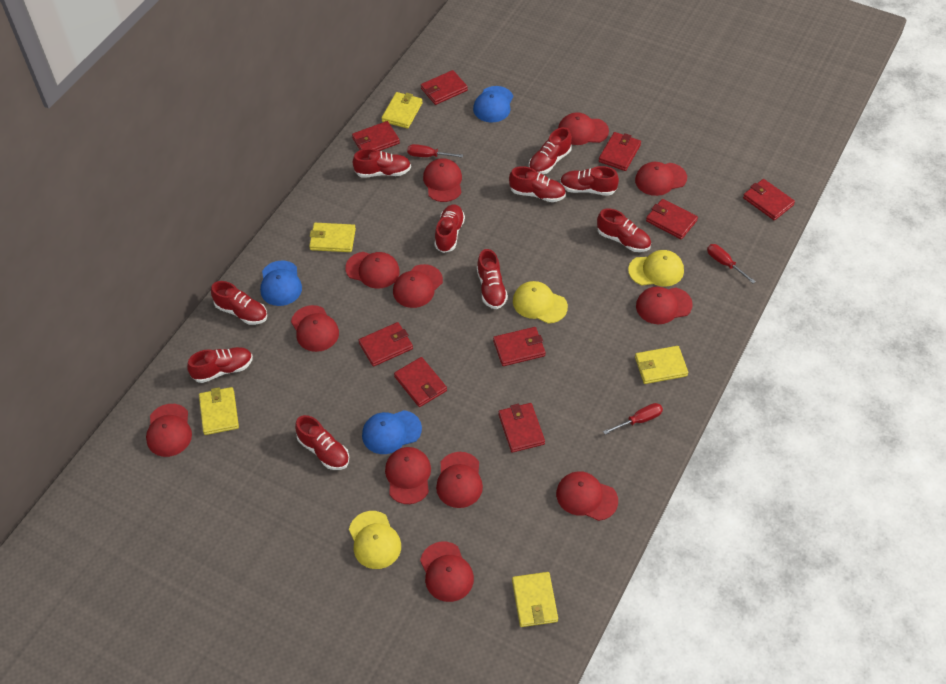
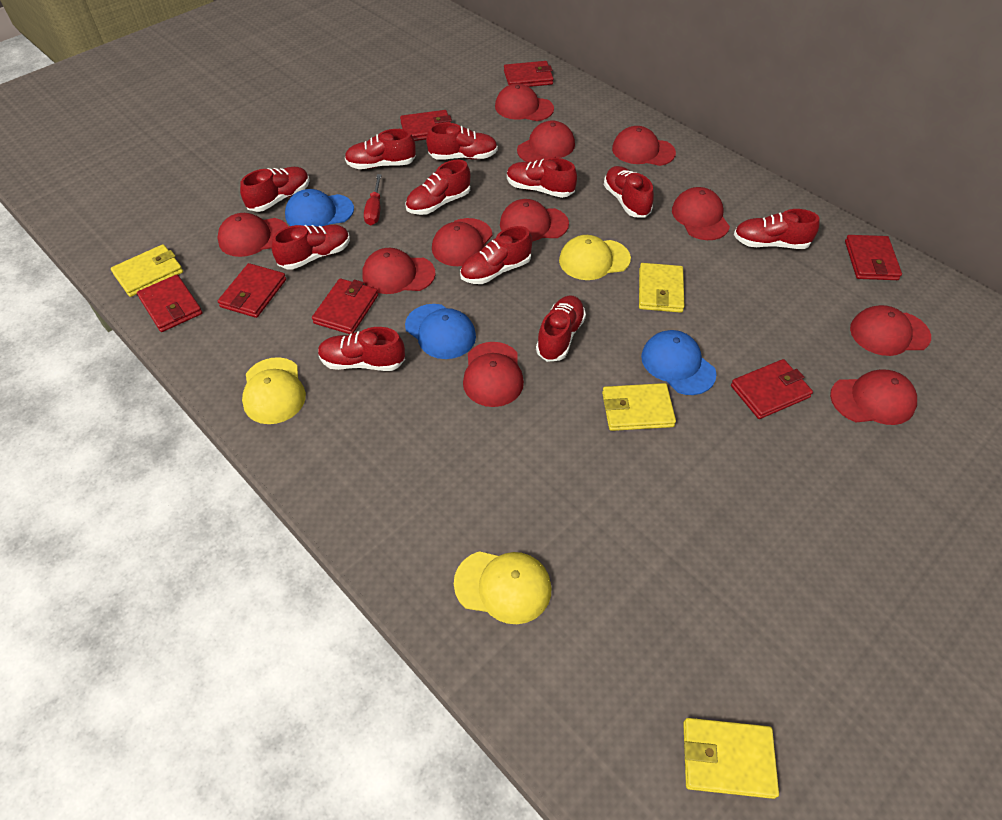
red cap: 12 -> 11
red screwdriver: 3 -> 1
red shoe: 10 -> 11
red wallet: 9 -> 7
yellow wallet: 5 -> 4

